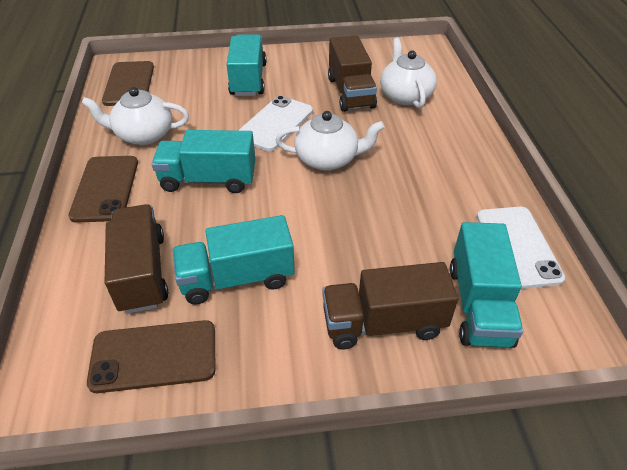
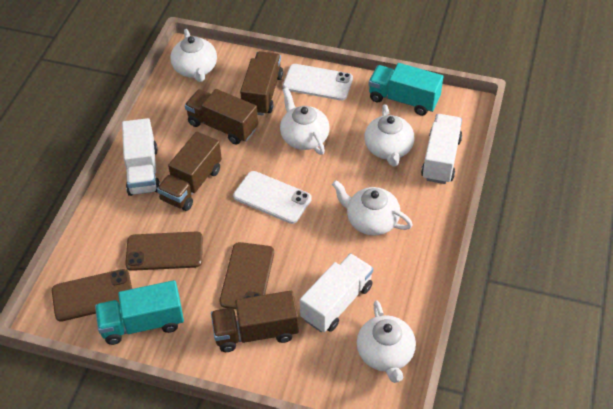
brown truck: 3 -> 4
turquoise truck: 4 -> 2
white teapot: 3 -> 5
white truck: 0 -> 3

